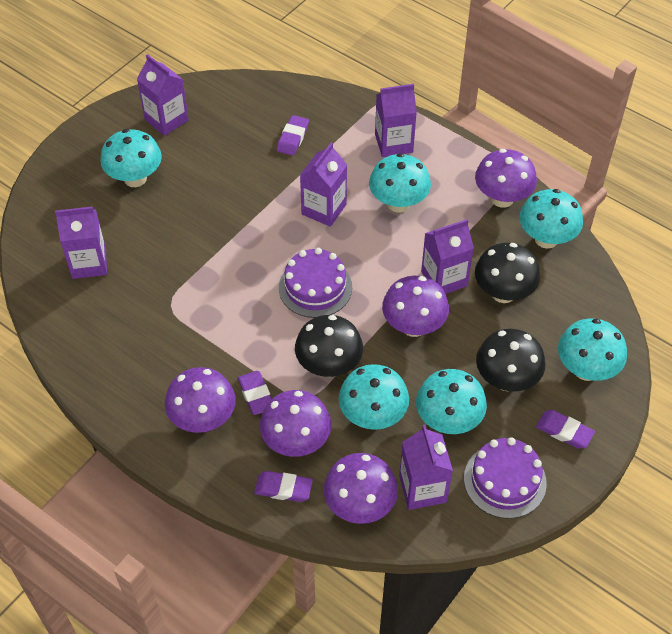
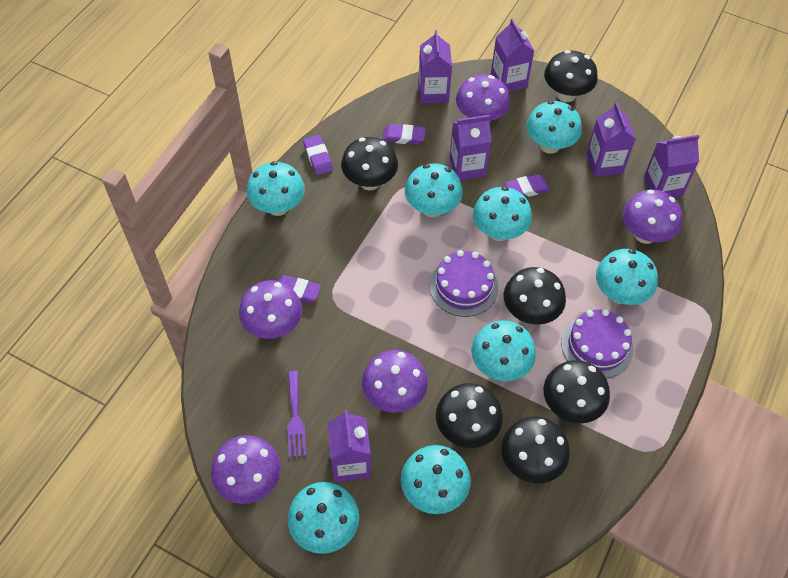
black mushroom: 3 -> 6
purple fork: 0 -> 1
turquoise mushroom: 6 -> 8

